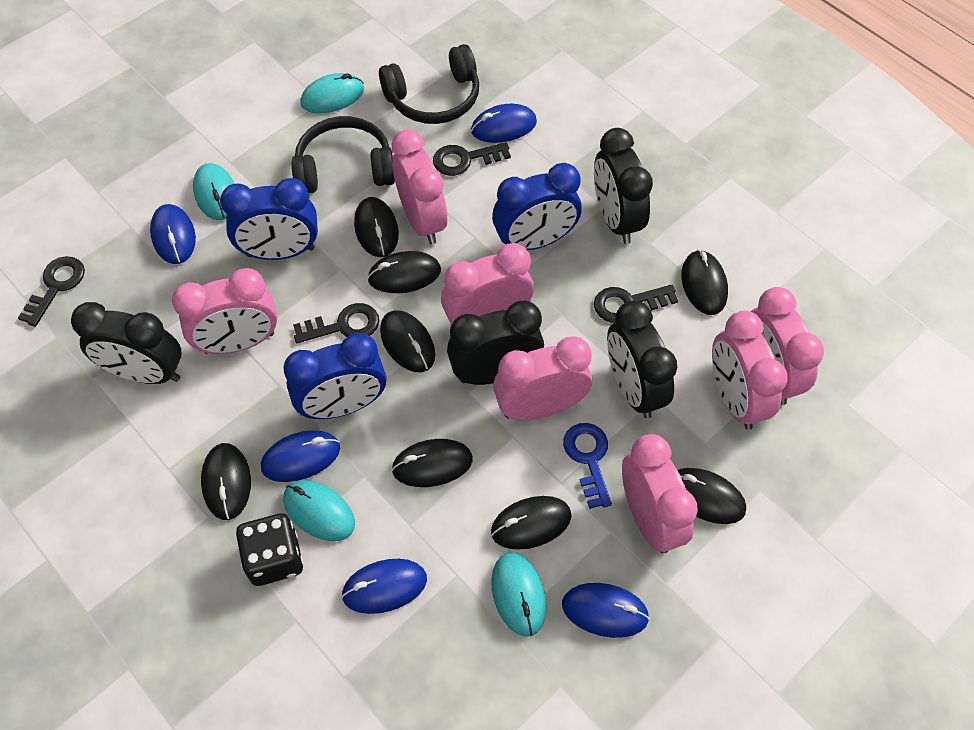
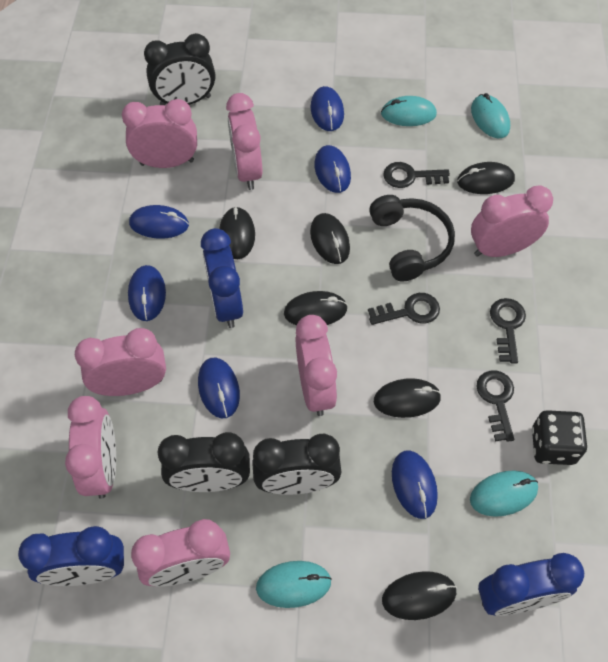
black clock: 4 -> 3
black headphones: 2 -> 1
black mouse: 8 -> 6
blue key: 1 -> 0
blue mouse: 5 -> 6

